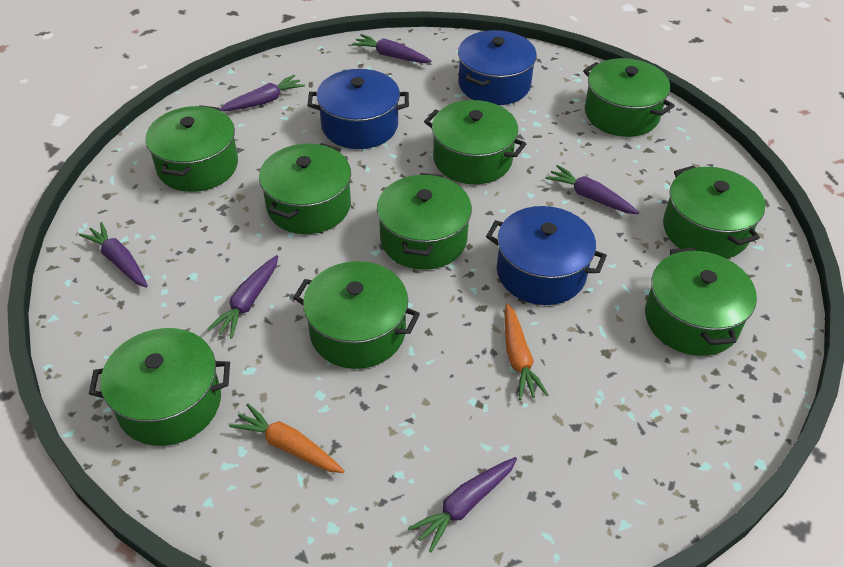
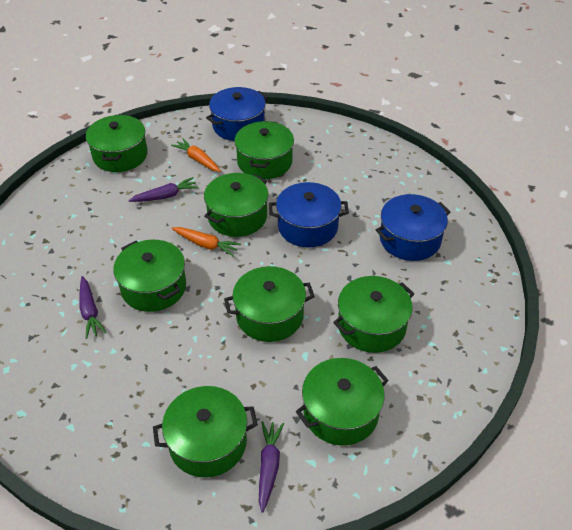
green pot: 9 -> 8
purple carrot: 6 -> 3

